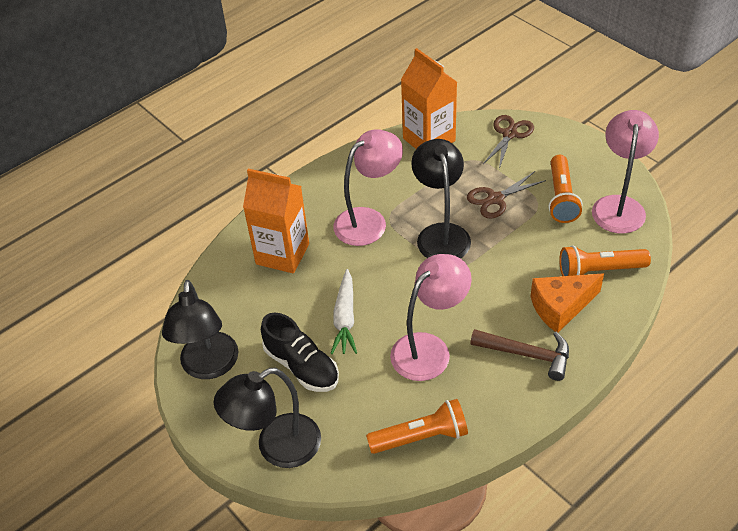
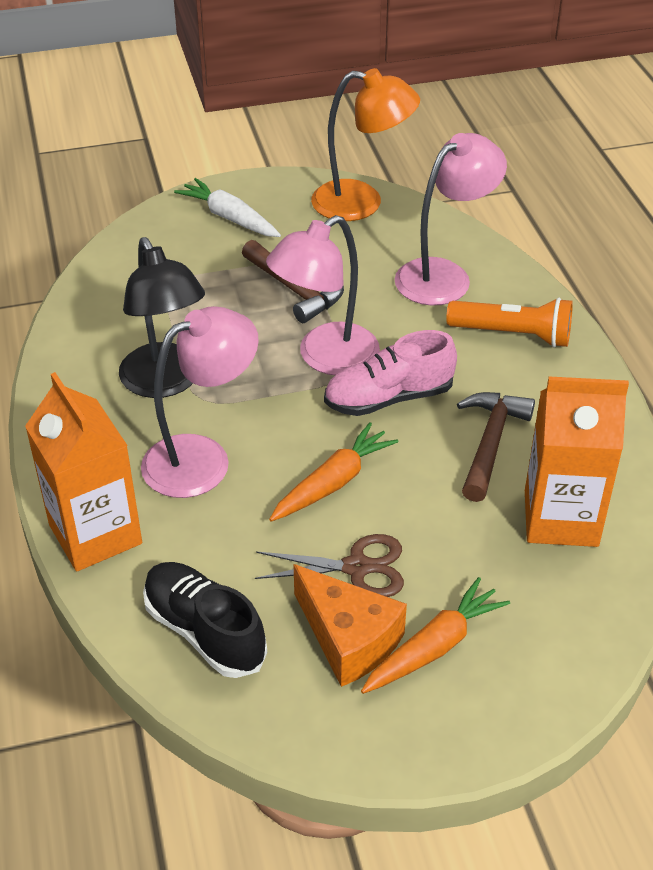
black lamp: 3 -> 1
brown hammer: 1 -> 2
brown scissors: 2 -> 1
orange carrot: 0 -> 2
orange flashlight: 3 -> 1
orange lamp: 0 -> 1
pink shoe: 0 -> 1

